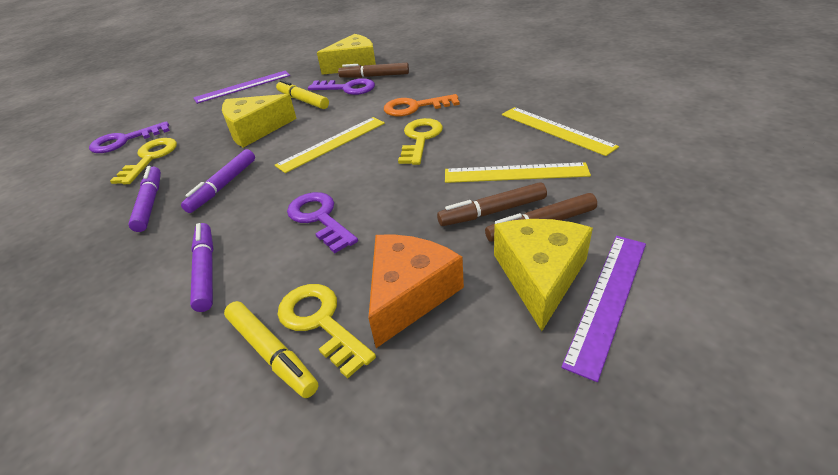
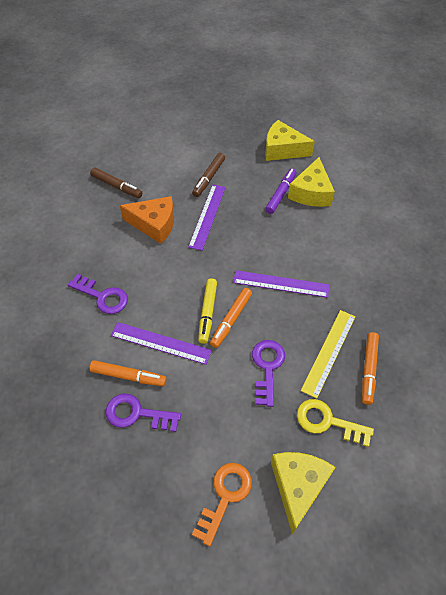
brown marker: 3 -> 2
orange marker: 0 -> 3
purple marker: 3 -> 1
purple ruler: 2 -> 3
yellow key: 3 -> 1
yellow marker: 2 -> 1
yellow ruler: 3 -> 1

